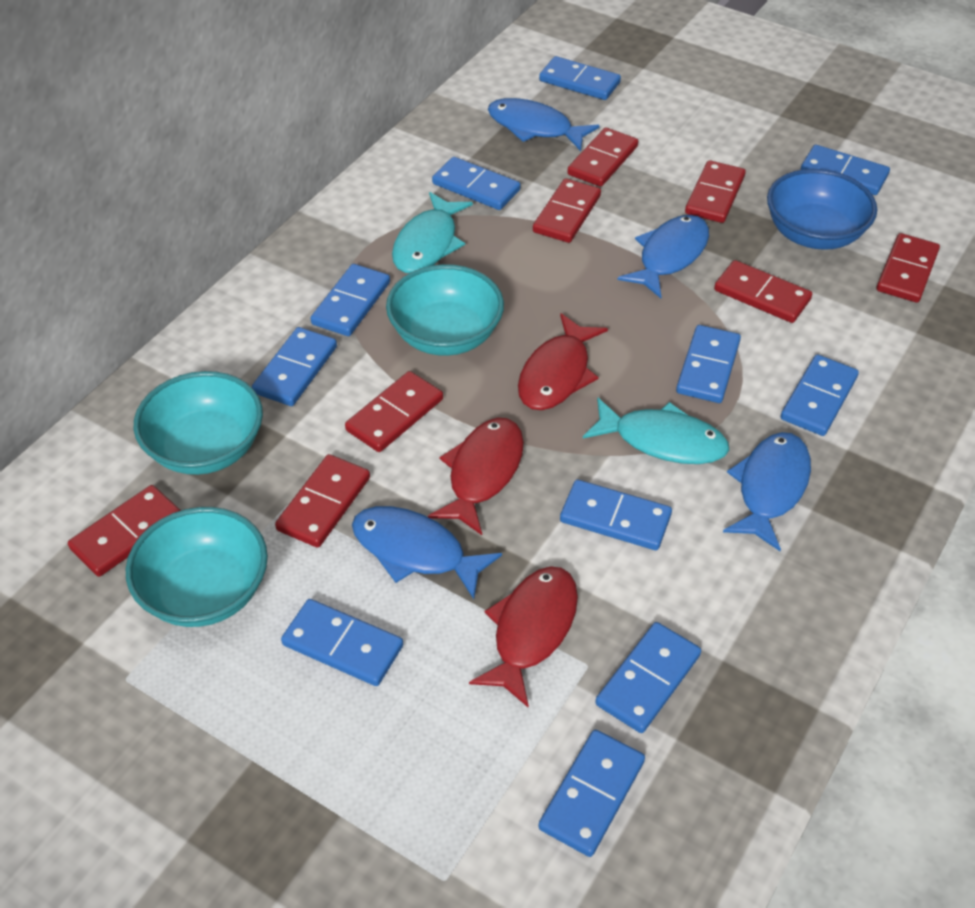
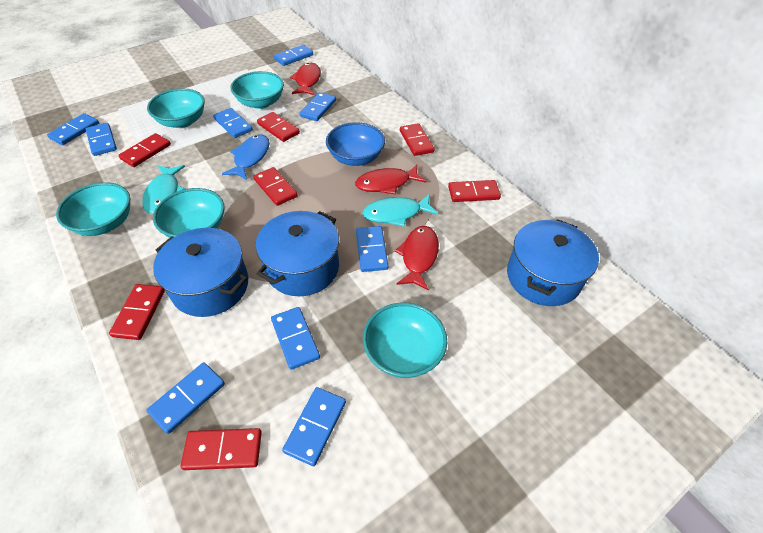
blue domino: 11 -> 9
blue fish: 4 -> 1
blue pot: 0 -> 3
red domino: 8 -> 7
turquoise bowl: 3 -> 5

